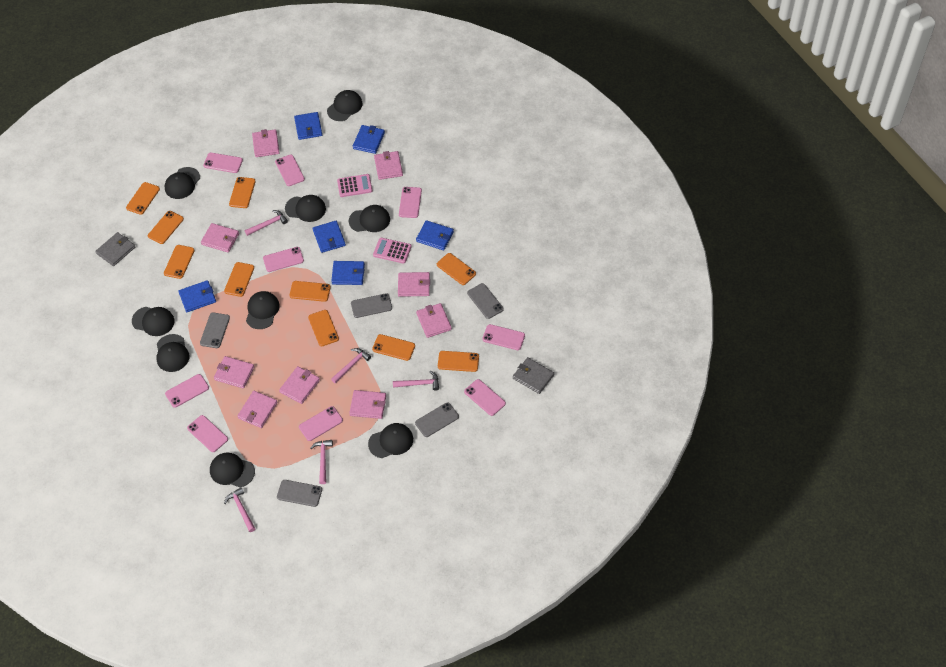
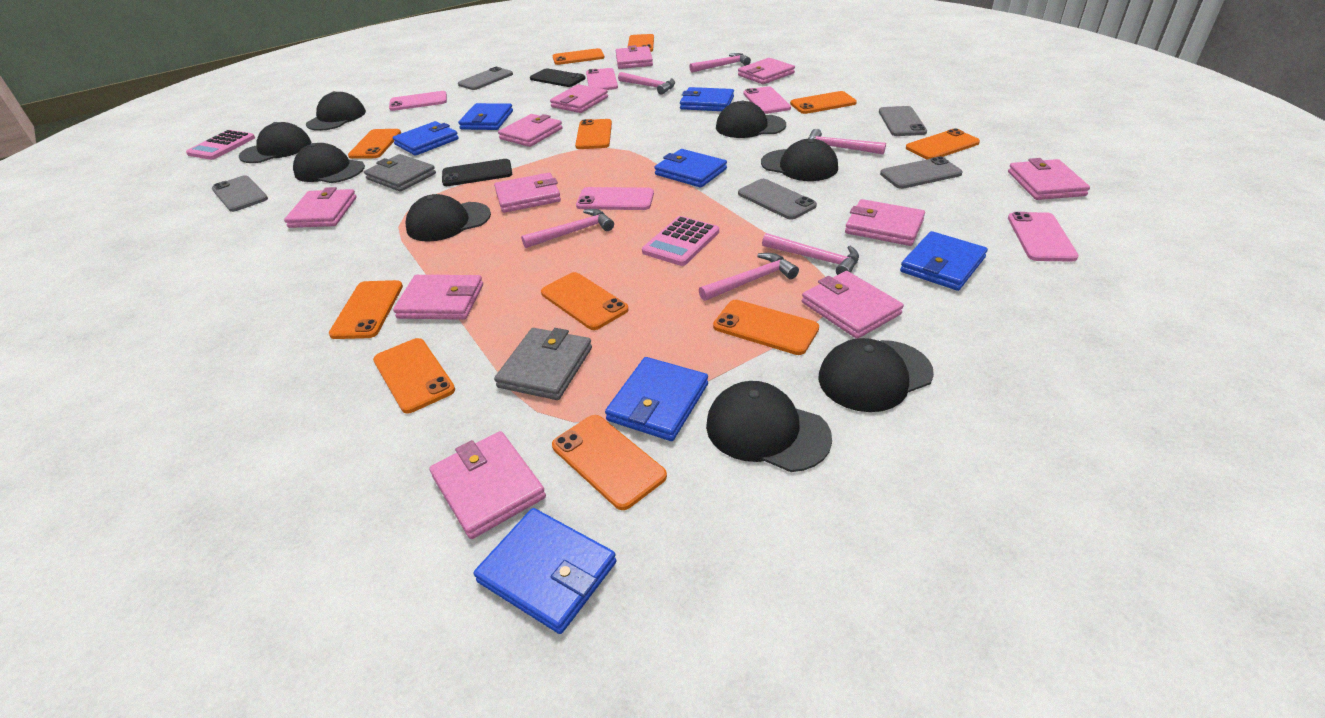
black cap: 9 -> 8
black phone: 0 -> 2
blue wallet: 6 -> 7
orange phone: 10 -> 11
pink hammer: 5 -> 6
pink phone: 9 -> 5
pink wallet: 9 -> 11

